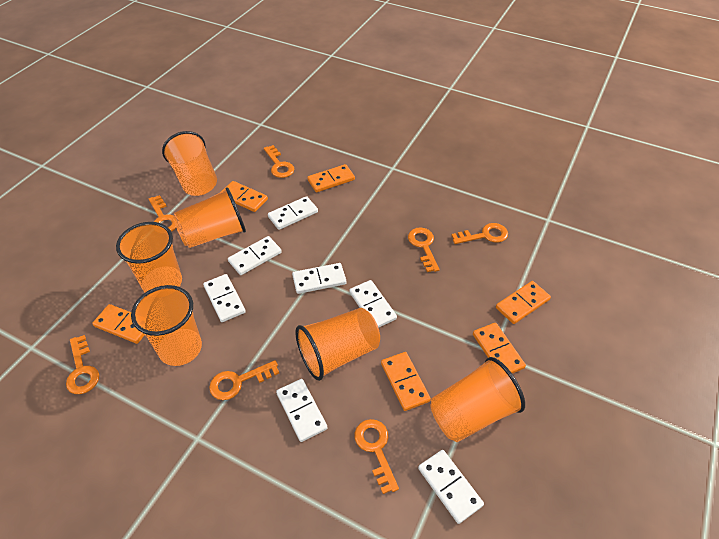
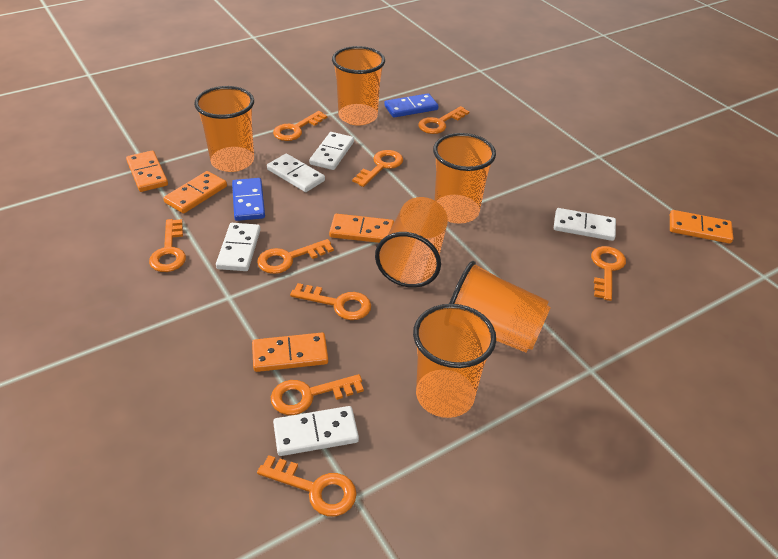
blue domino: 0 -> 2
orange domino: 6 -> 5
orange key: 7 -> 9
white domino: 7 -> 5

